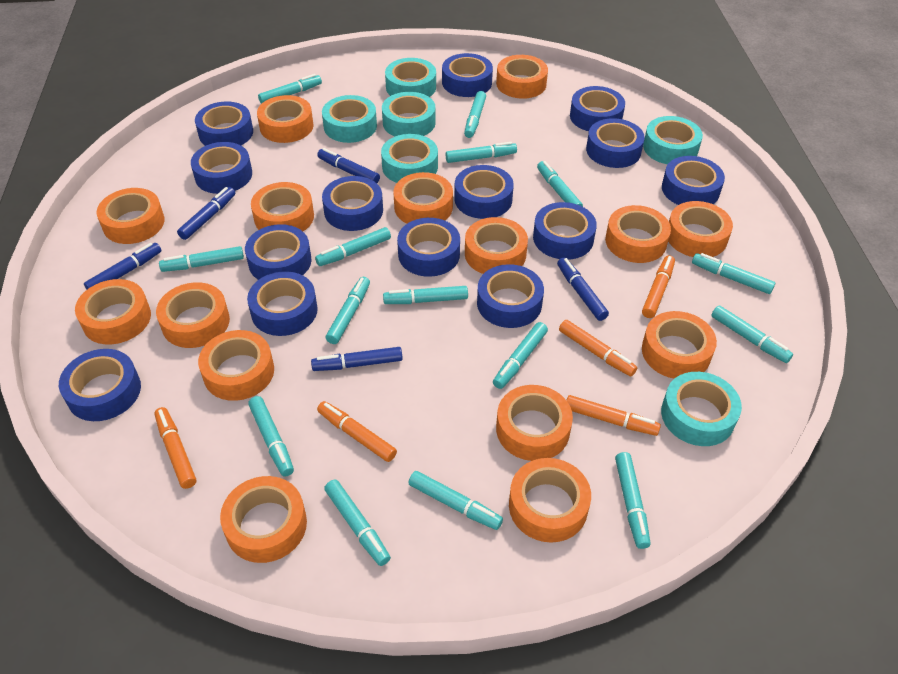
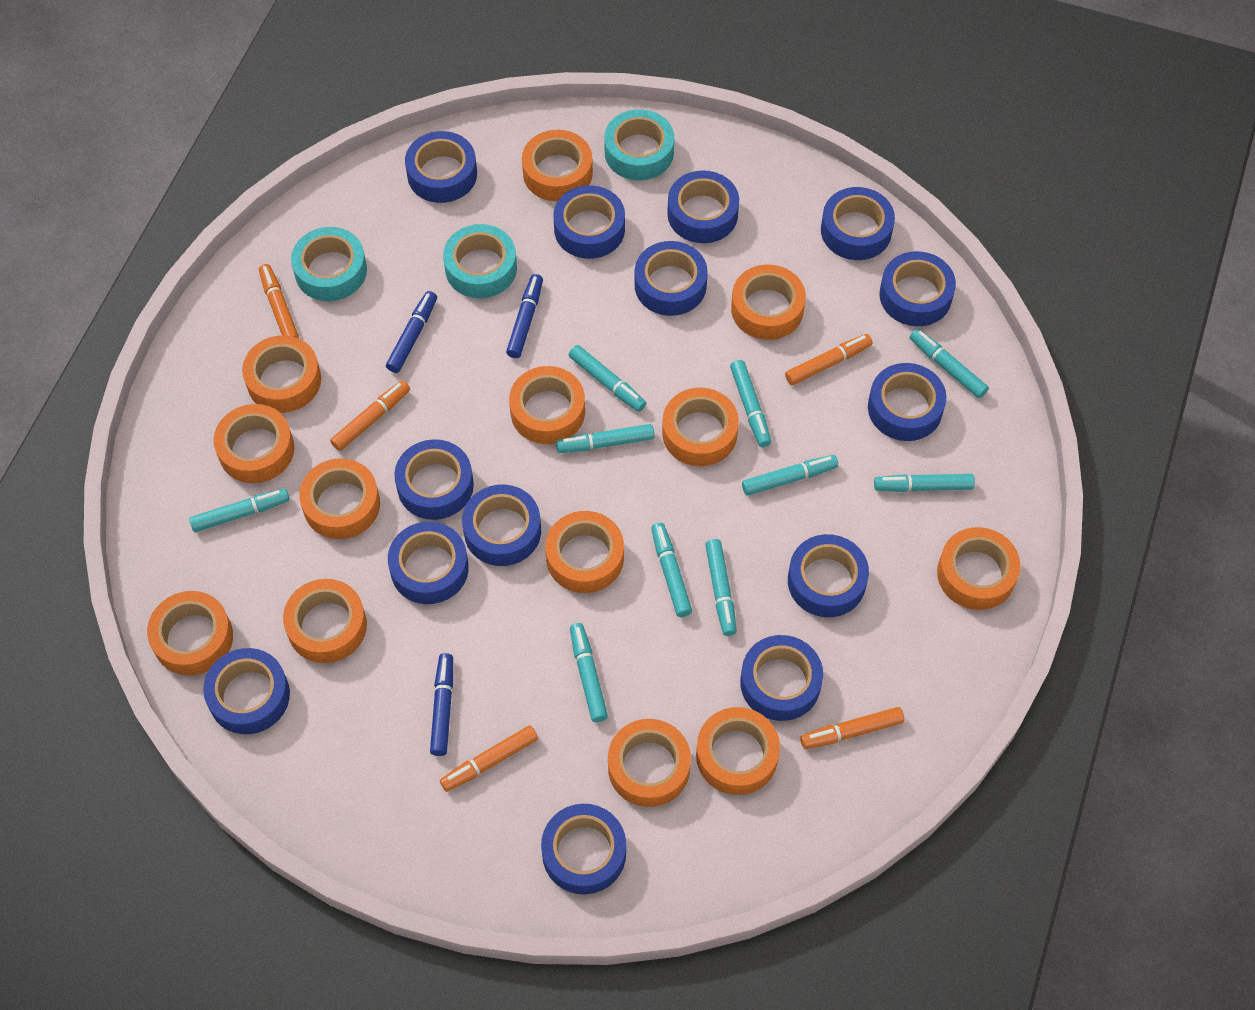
blue marker: 5 -> 3
orange tape: 15 -> 13
turquoise marker: 15 -> 10
turquoise tape: 6 -> 3

